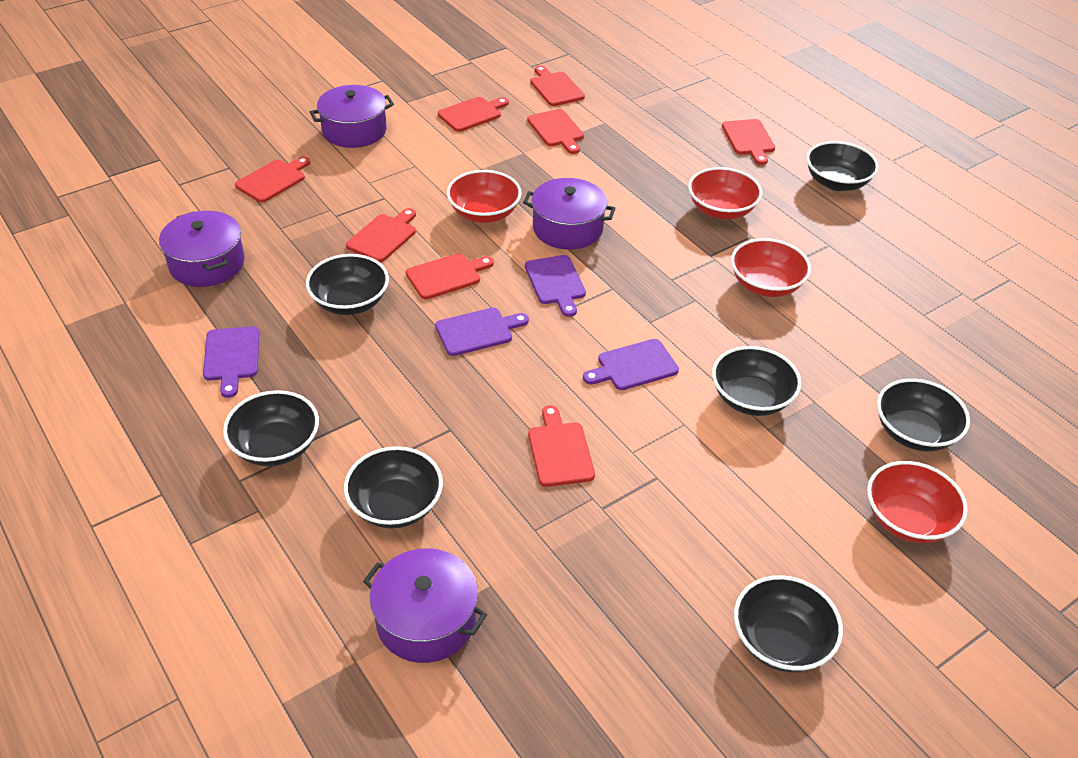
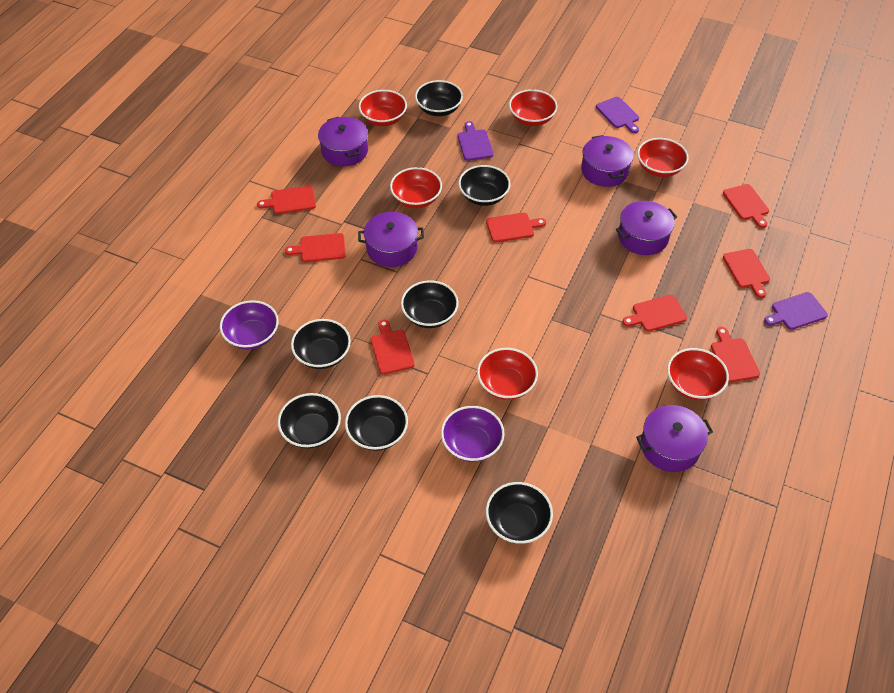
purple bowl: 0 -> 2
purple cutting board: 4 -> 3
purple pot: 4 -> 5
red bowl: 4 -> 6

